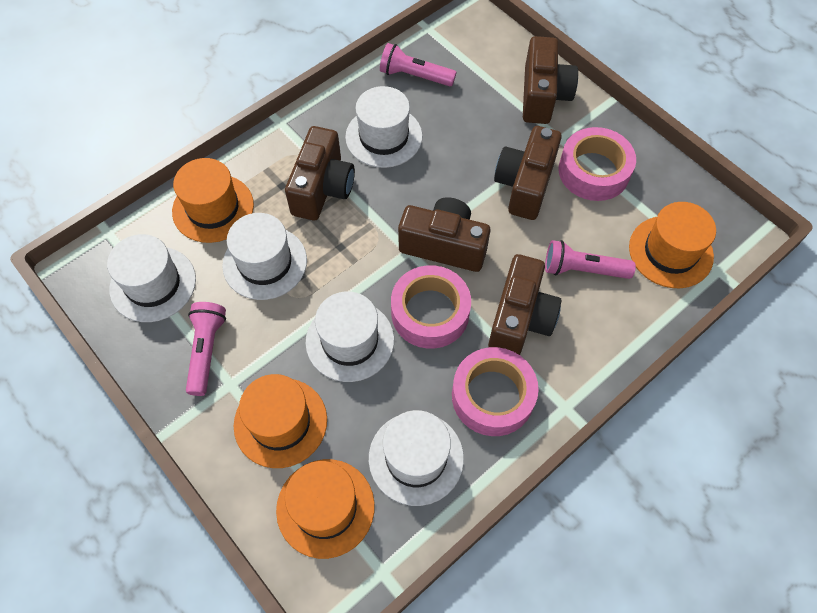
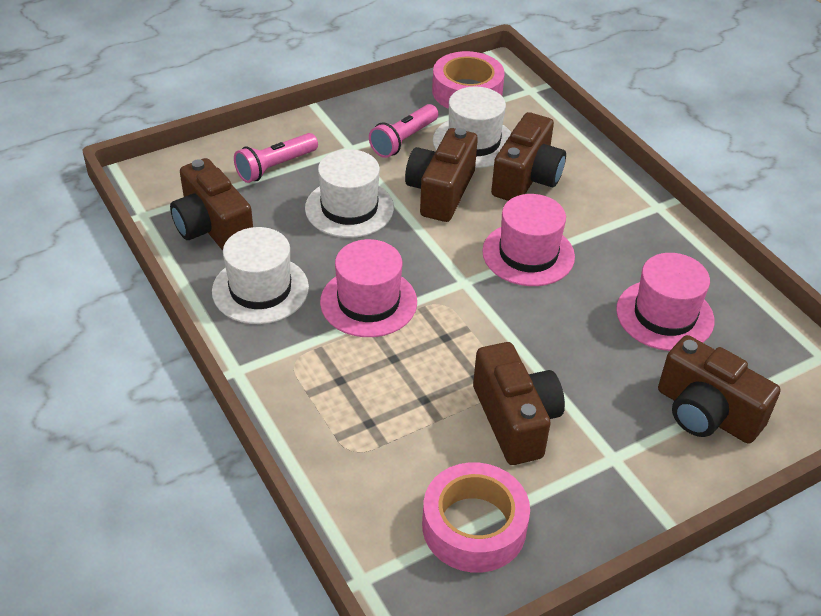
orange hat: 4 -> 0
pink flashlight: 3 -> 2
pink hat: 0 -> 3
pink tape: 3 -> 2
white hat: 5 -> 3

